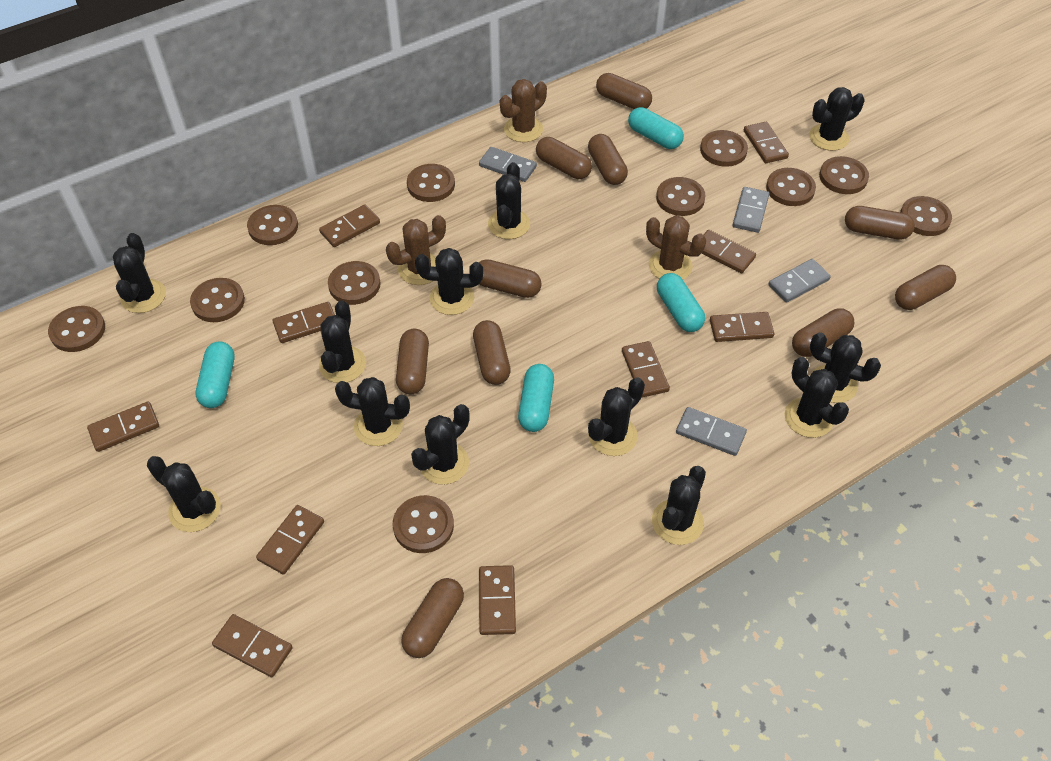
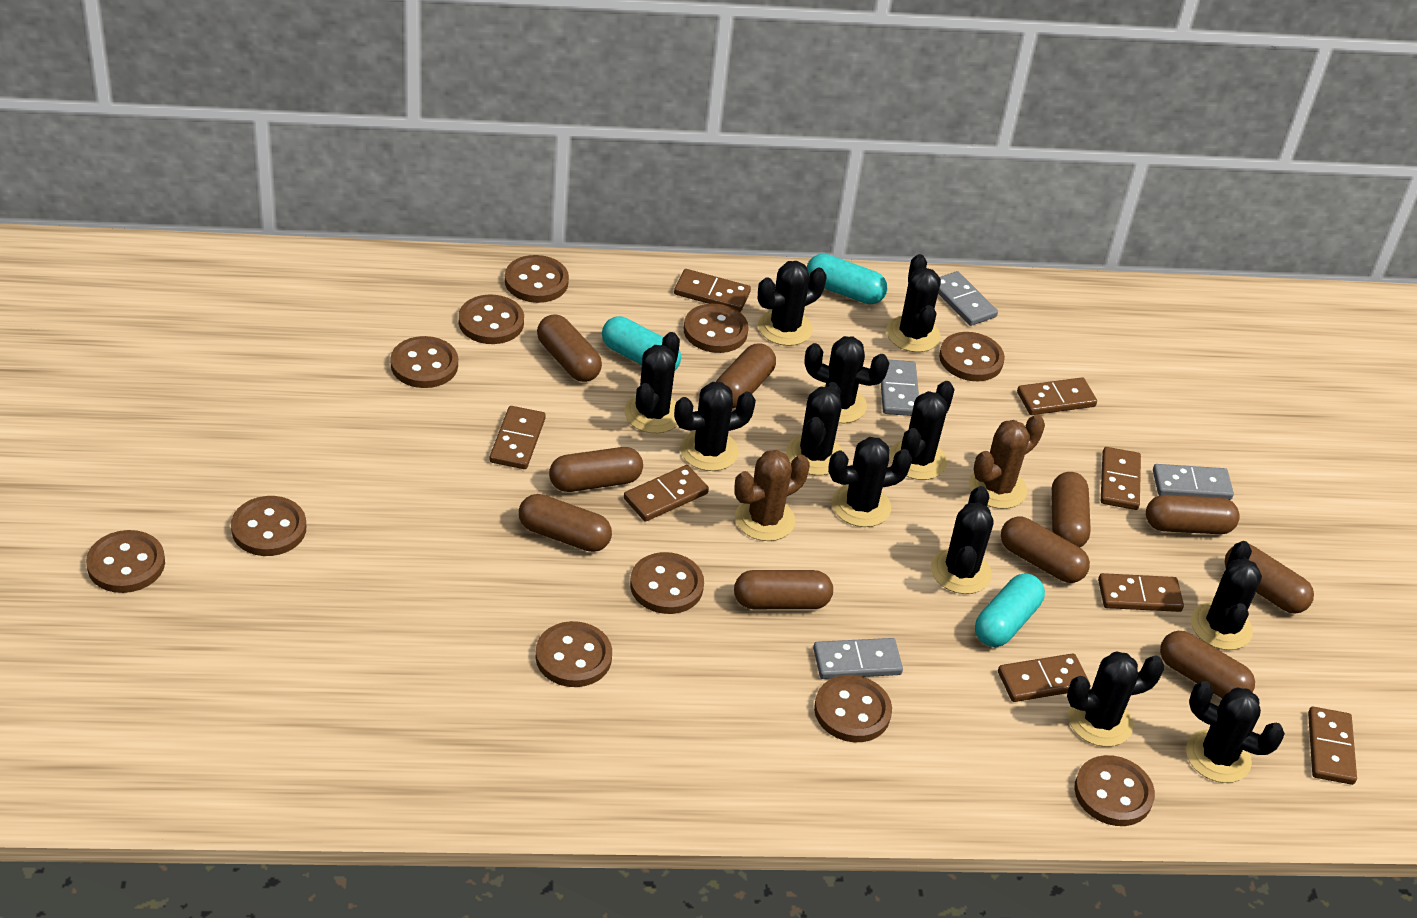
brown cactus: 3 -> 2
brown domino: 10 -> 8
turquoise capsule: 4 -> 3

